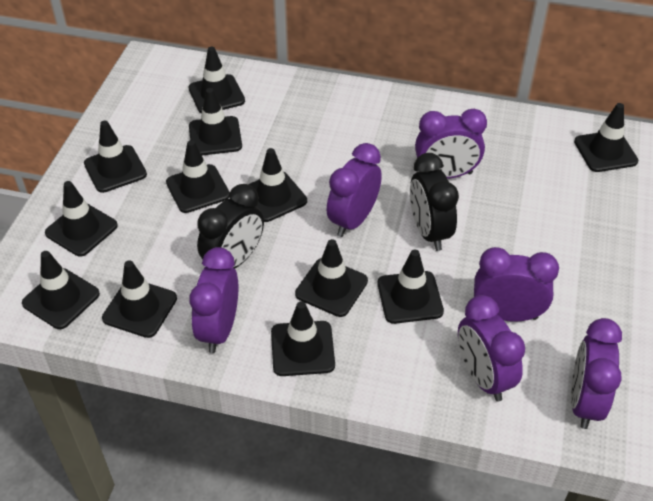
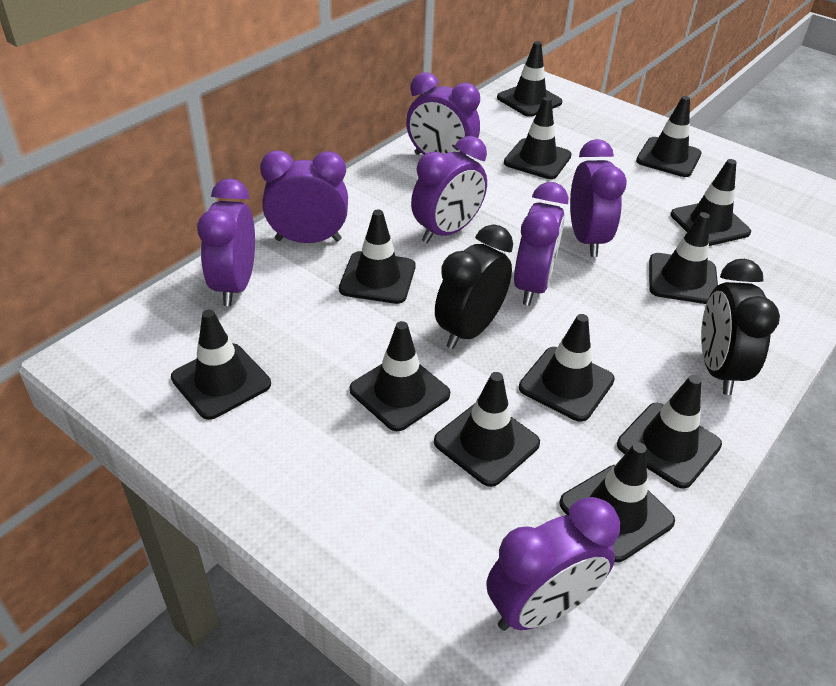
purple clock: 6 -> 7

